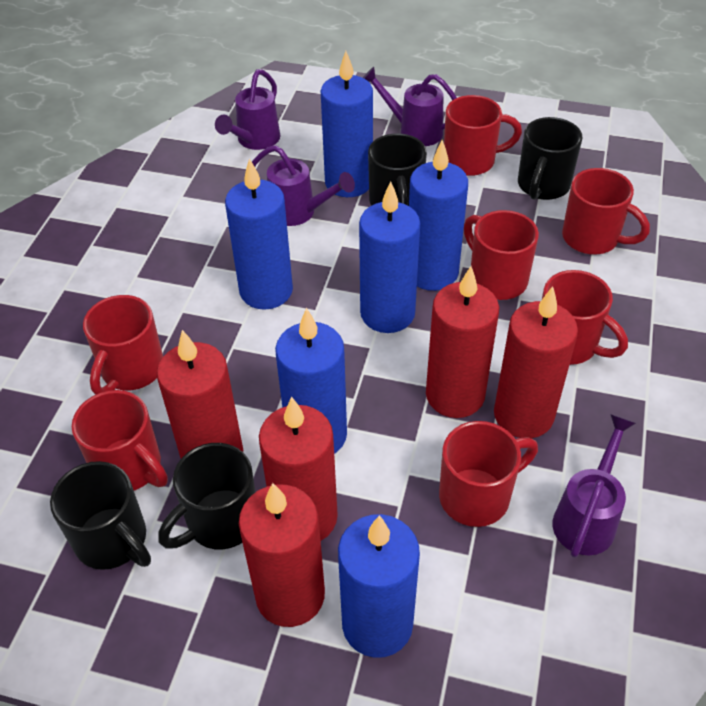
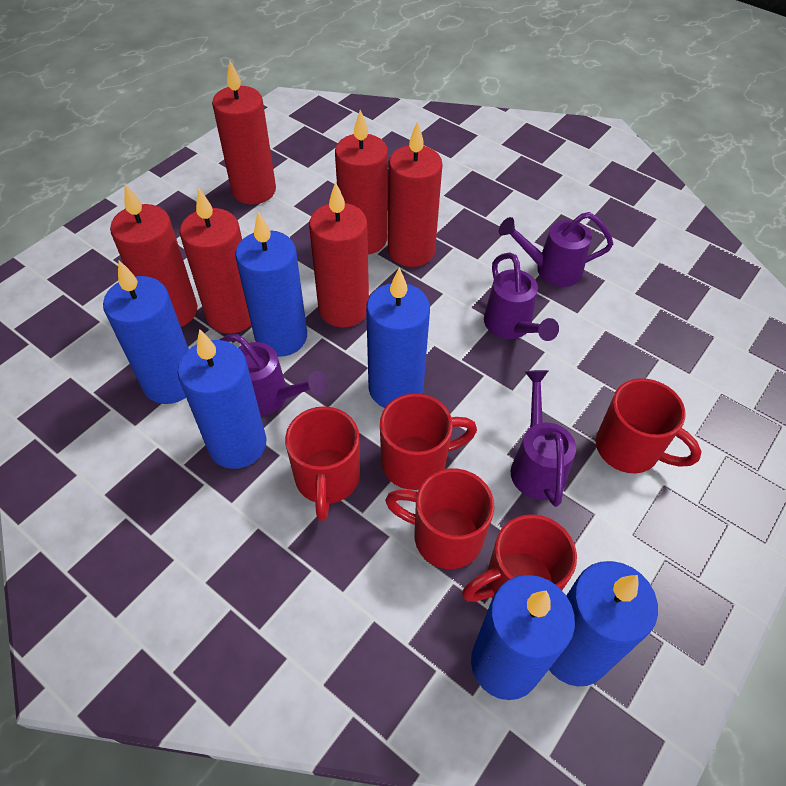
black mug: 4 -> 0
red candle: 5 -> 6
red mug: 7 -> 5

